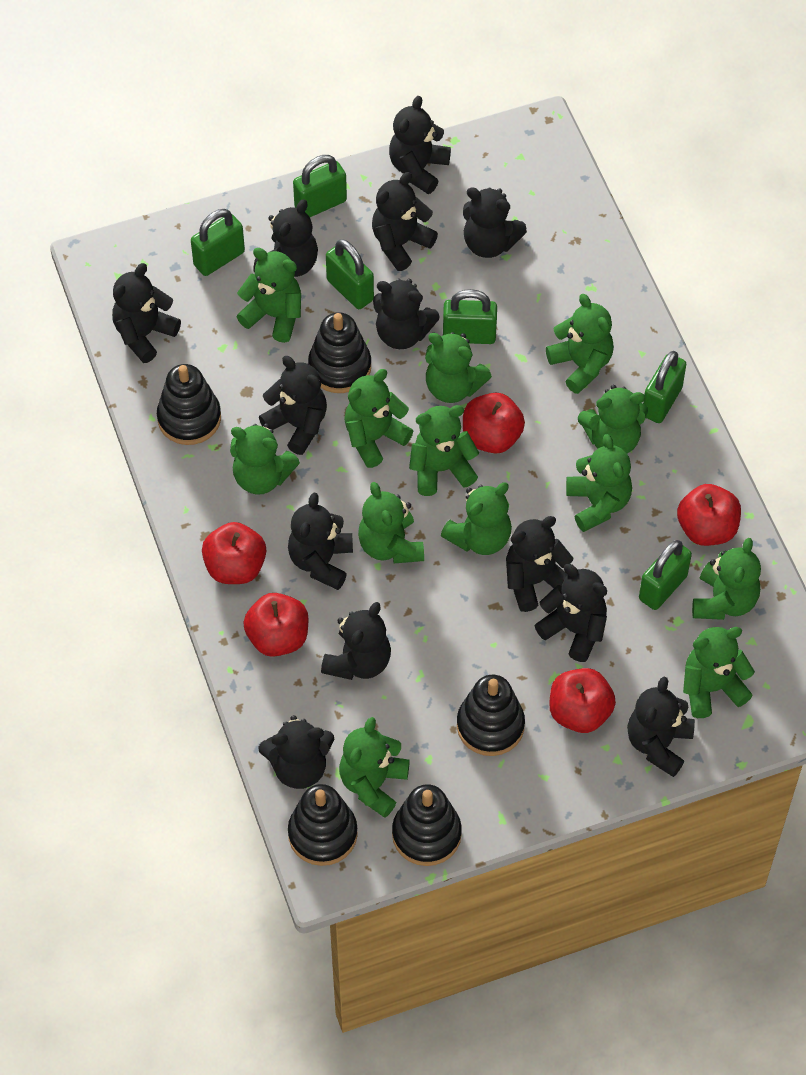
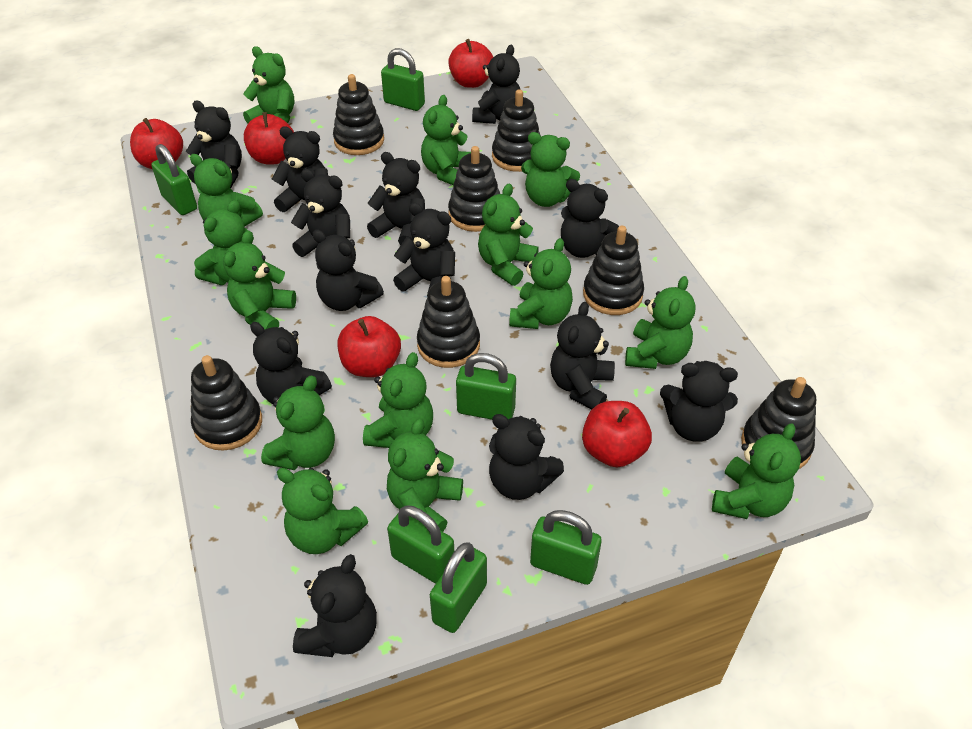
black stacking toy: 5 -> 7
green teddy bear: 13 -> 14

